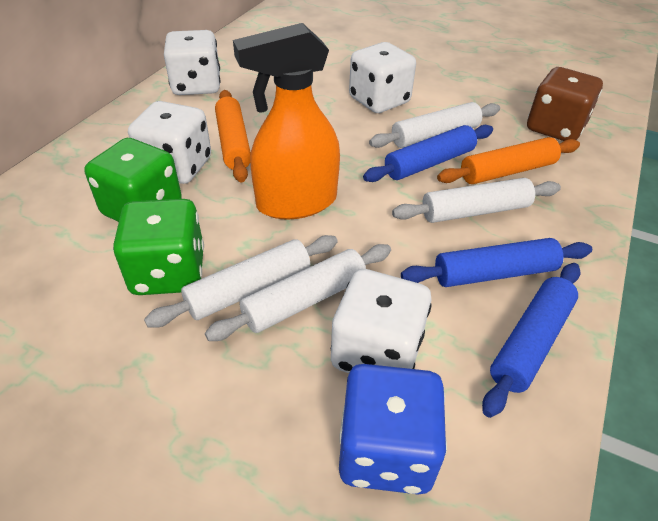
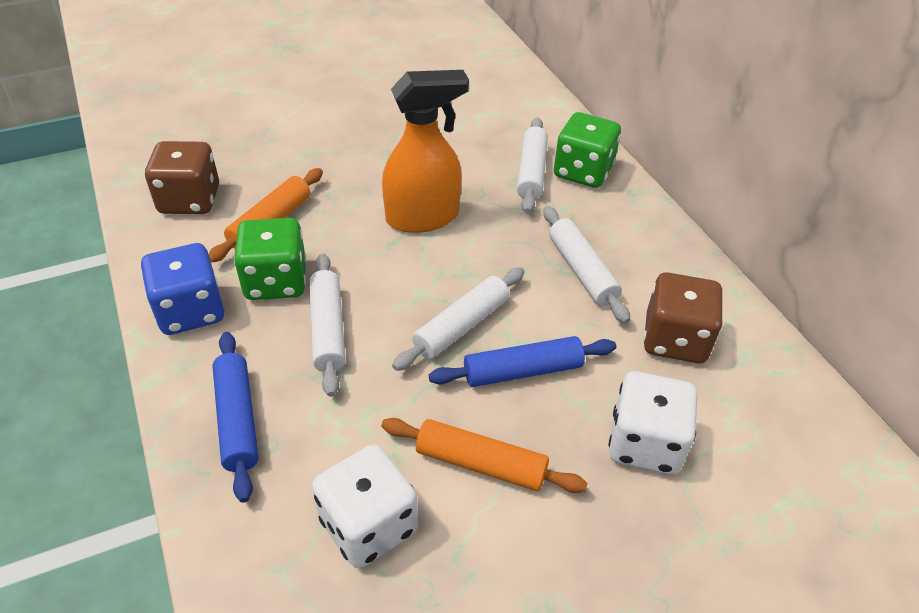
blue rolling pin: 3 -> 2
brown dice: 1 -> 2
white dice: 4 -> 2

